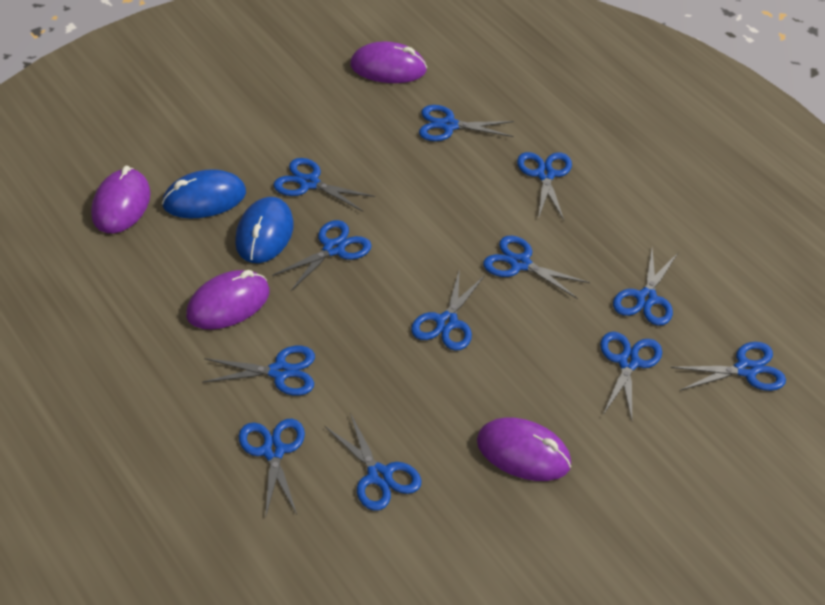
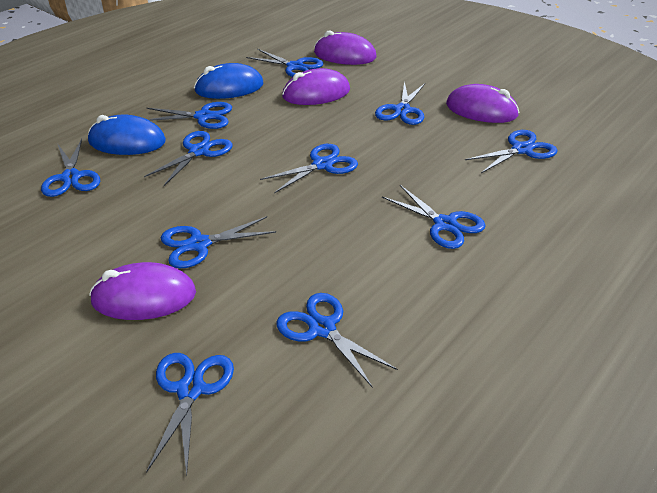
blue scissors: 12 -> 11

